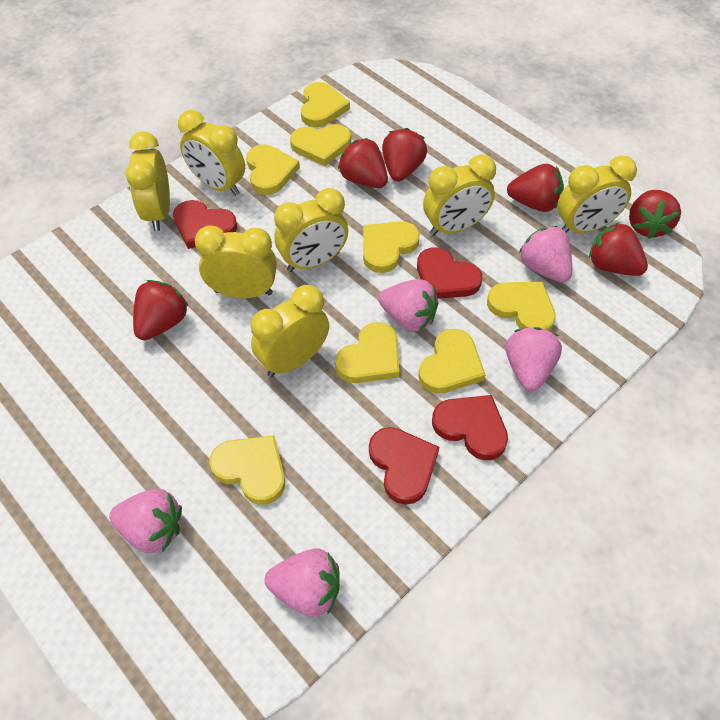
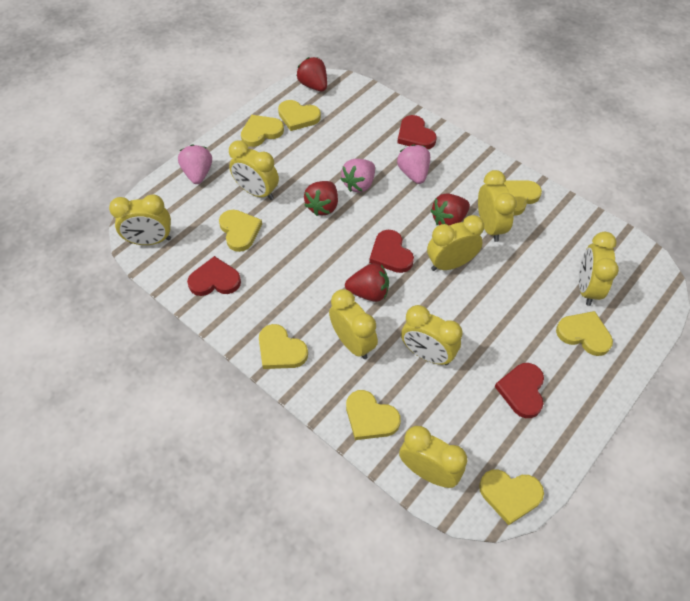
pink strawberry: 5 -> 3
red strawberry: 6 -> 4
yellow clock: 7 -> 8

